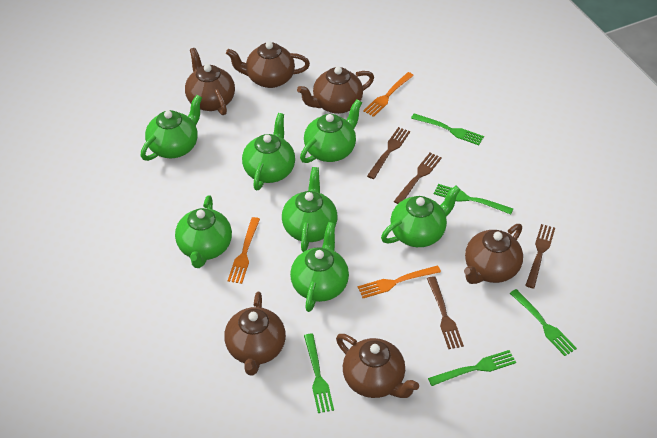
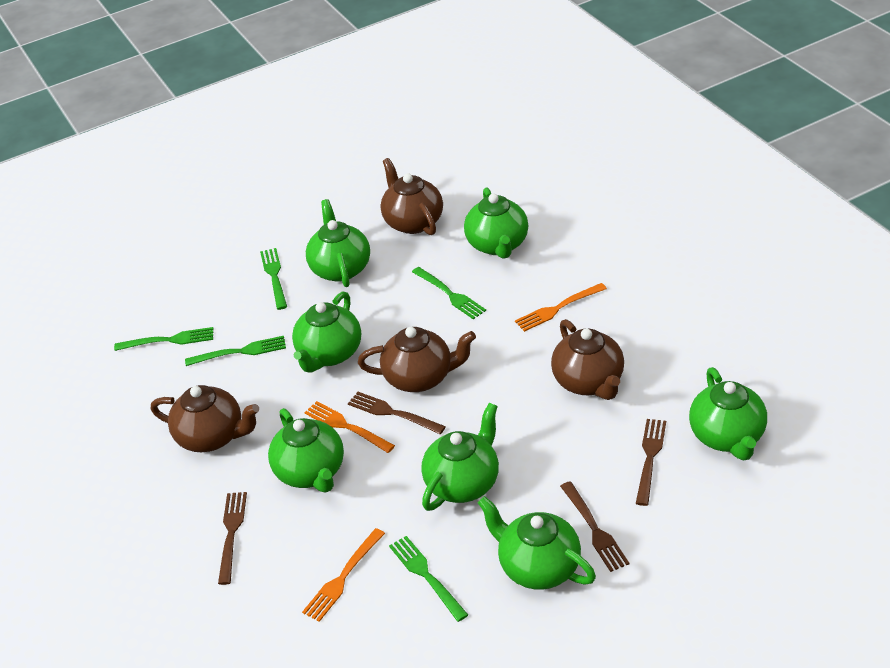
brown teapot: 6 -> 4

